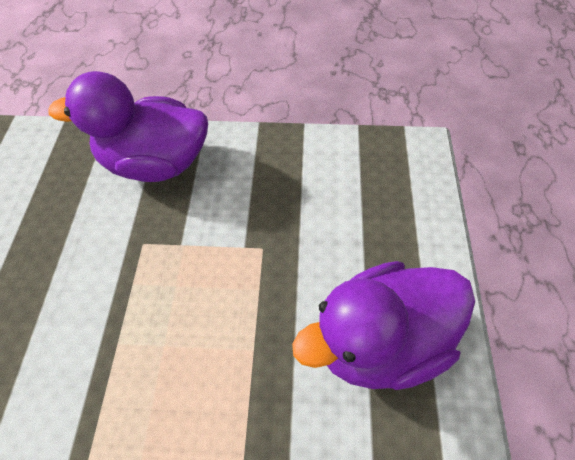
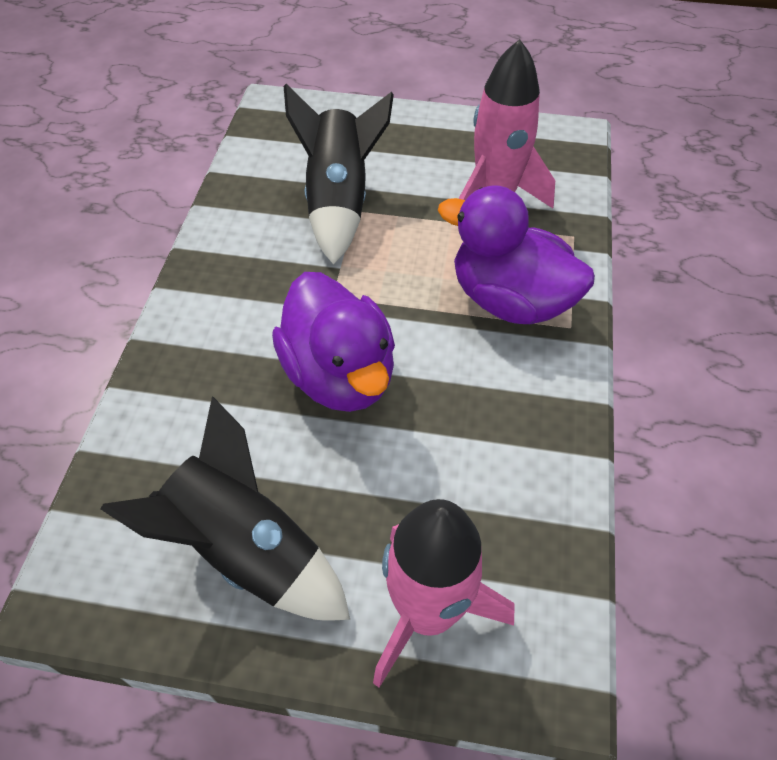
black rocket: 0 -> 2
pink rocket: 0 -> 2

